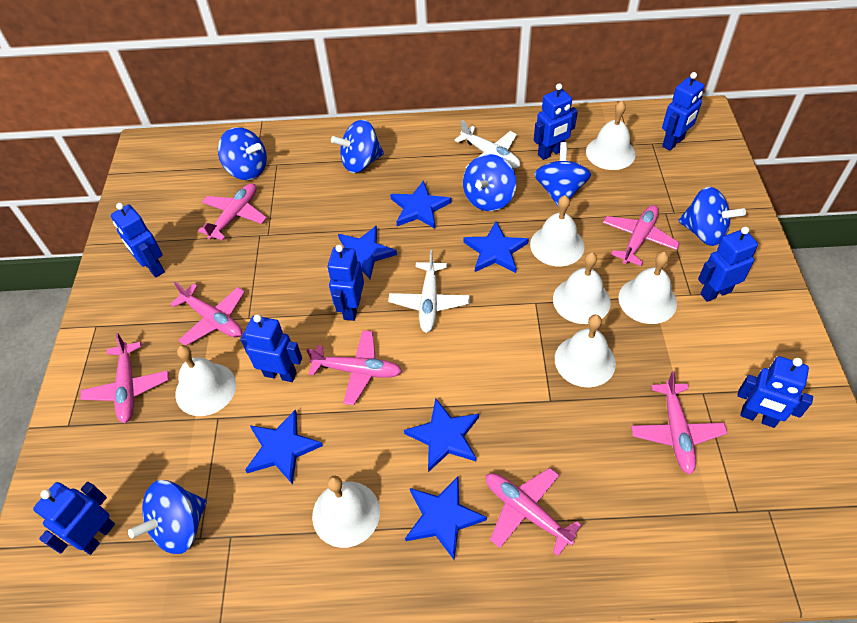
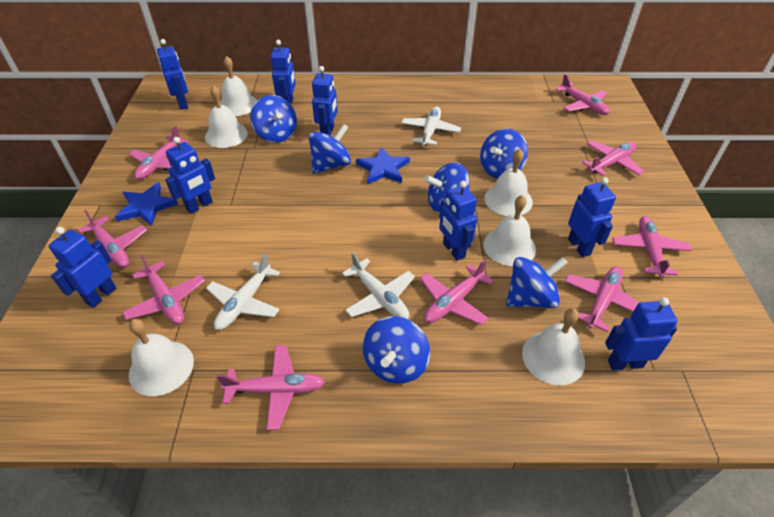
blue star: 6 -> 2
pink plane: 7 -> 9
white bell: 7 -> 6
white plane: 2 -> 3

